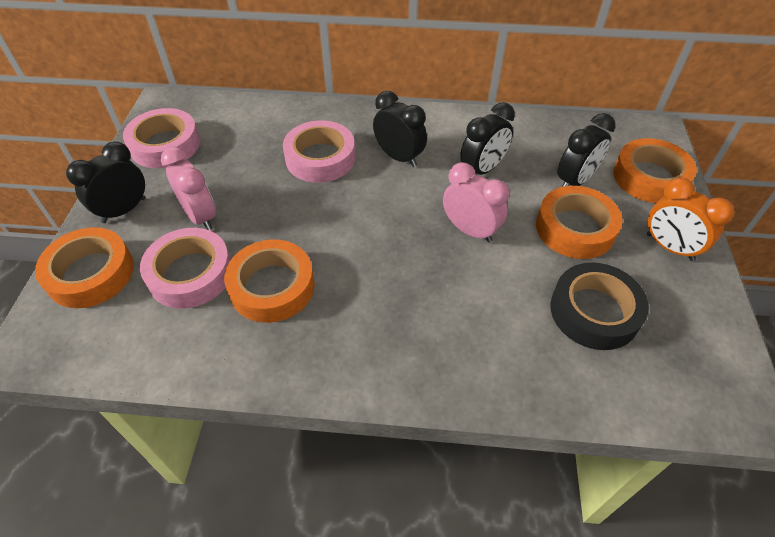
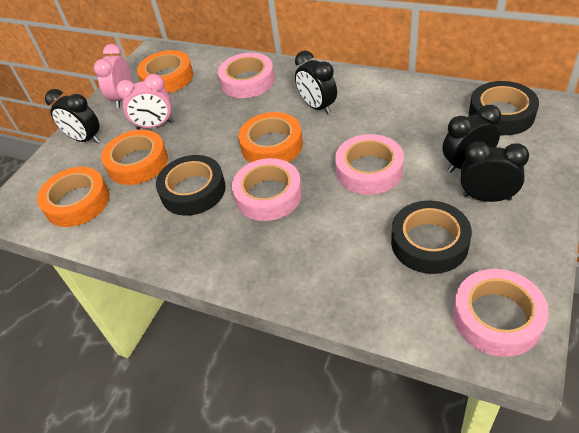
black tape: 1 -> 3
orange clock: 1 -> 0
pink tape: 3 -> 4

